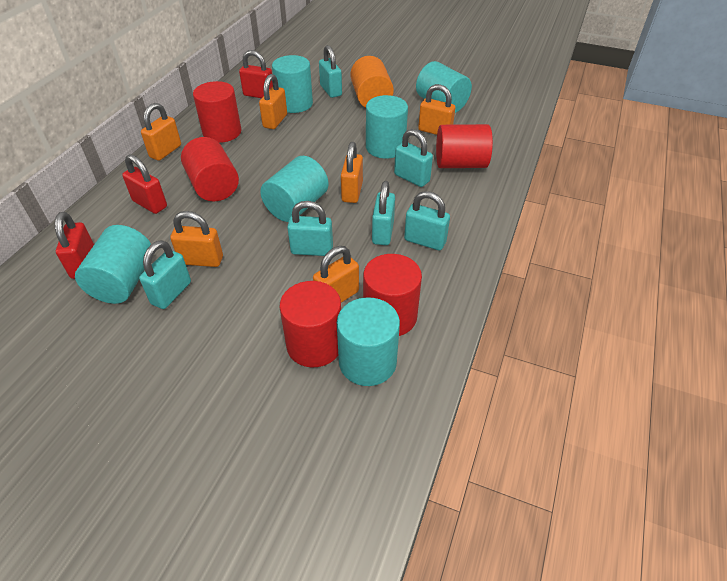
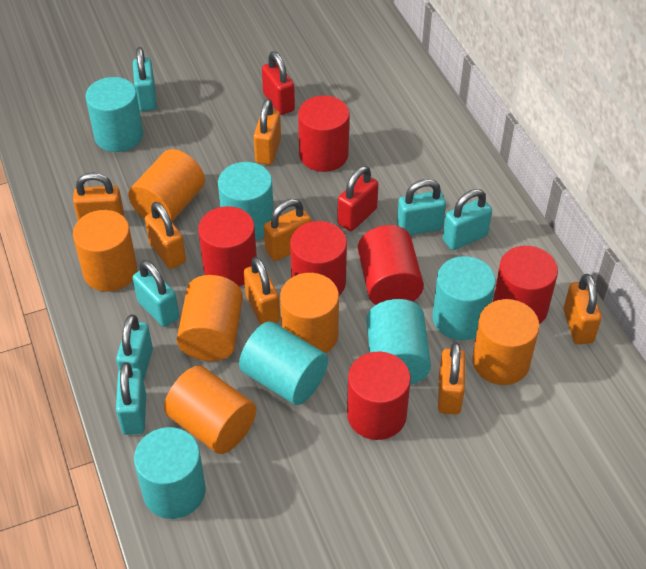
orange cylinder: 1 -> 6
orange padlock: 6 -> 7
red cylinder: 5 -> 6
red padlock: 3 -> 2

